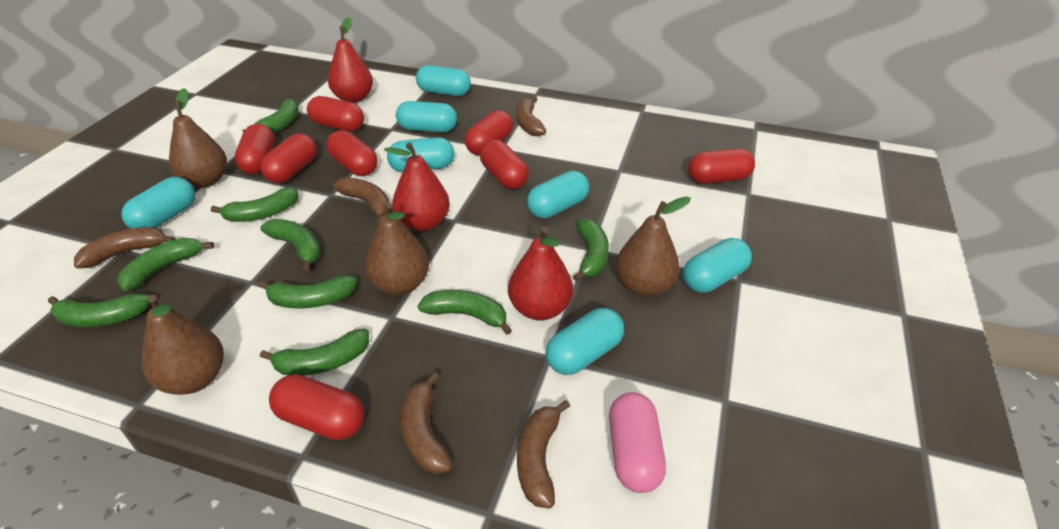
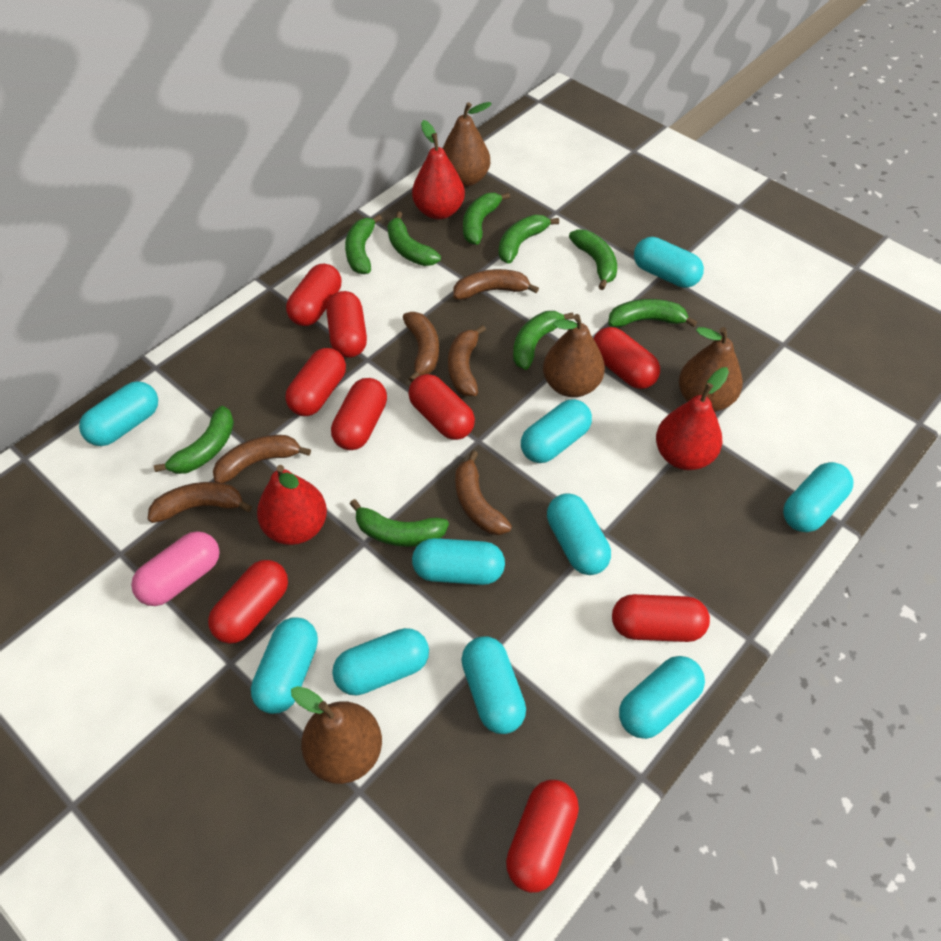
brown banana: 5 -> 6
red capsule: 8 -> 9
turquoise capsule: 7 -> 10

